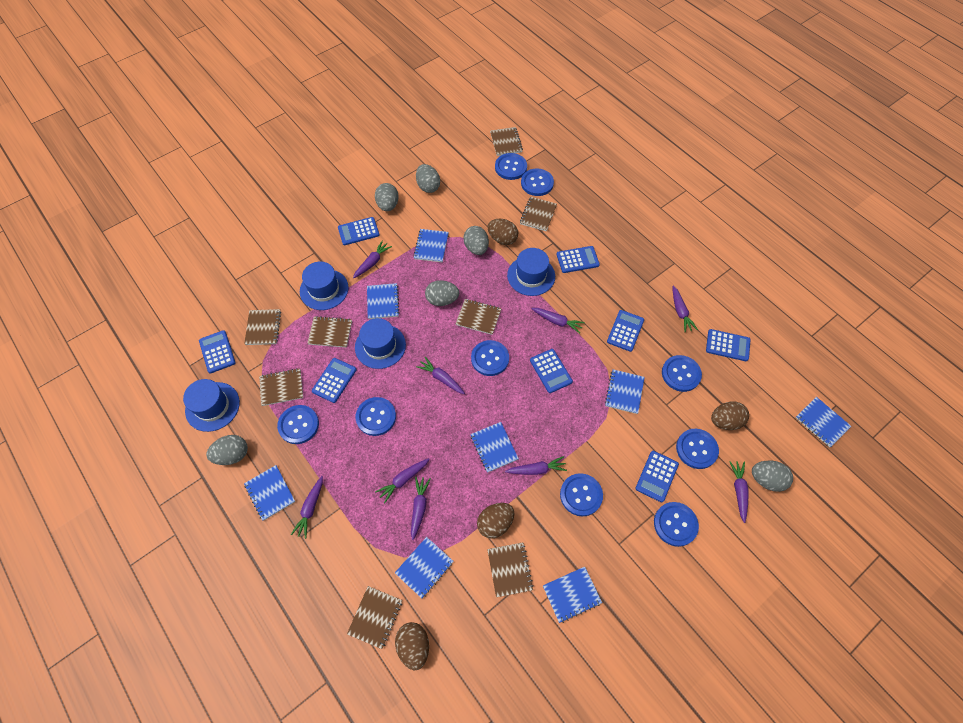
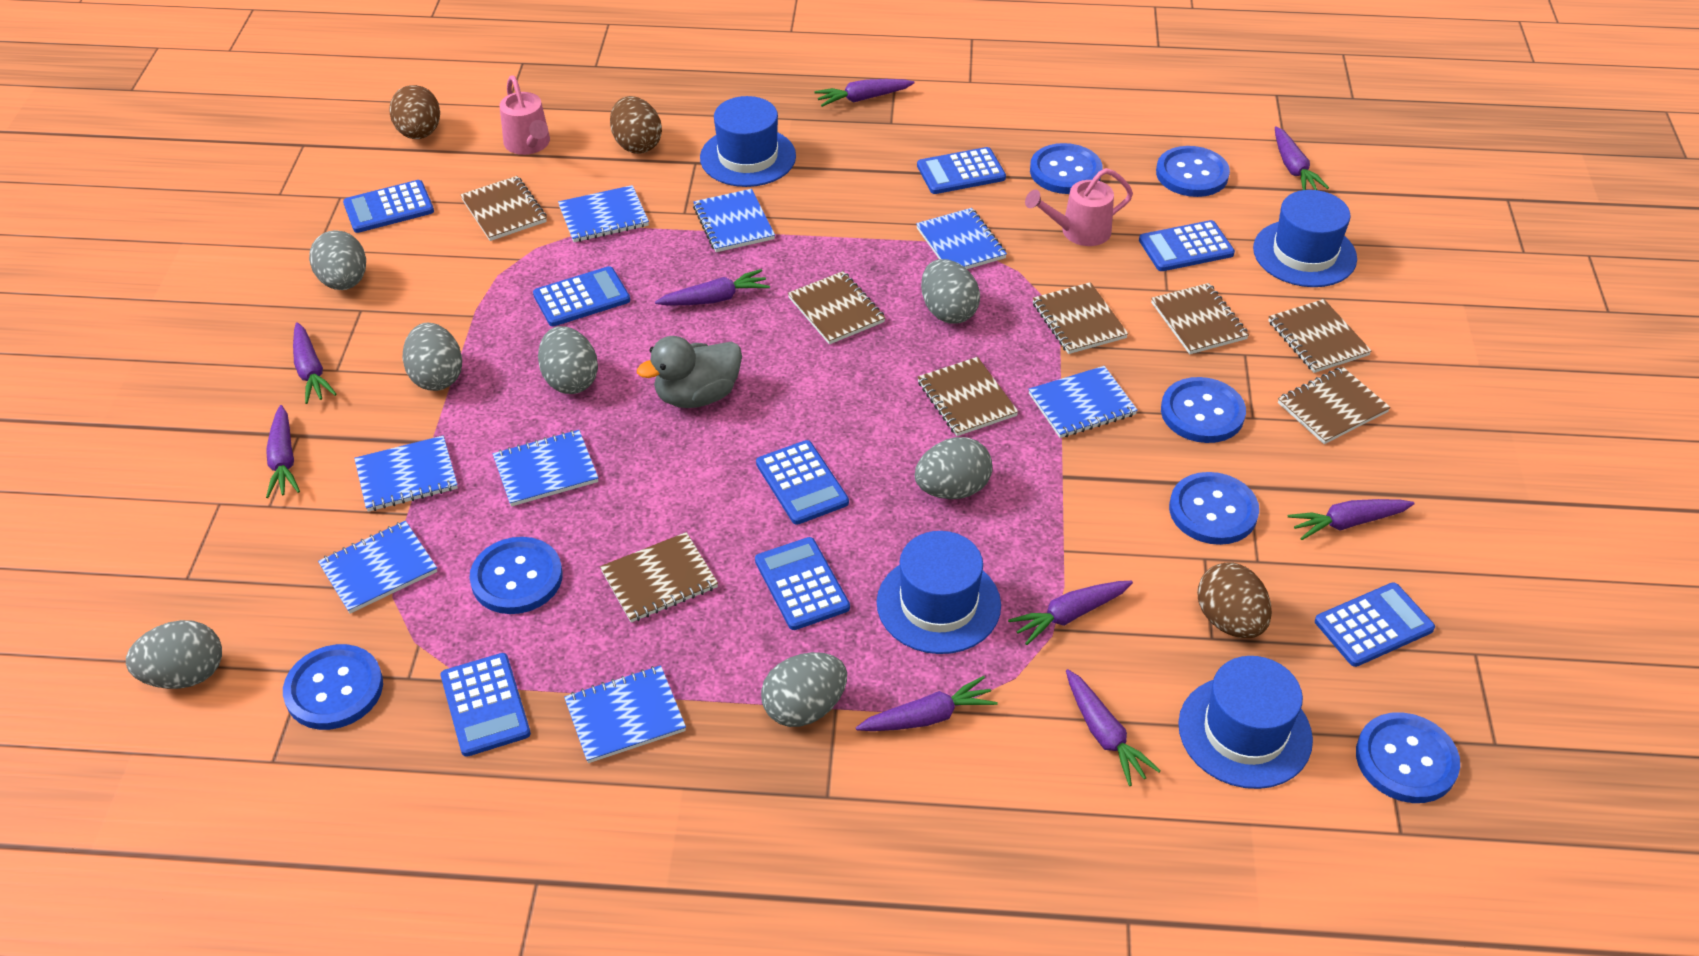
blue button: 9 -> 7
brown egg: 4 -> 3
grey duck: 0 -> 1
grey egg: 6 -> 7
pink watering can: 0 -> 2

